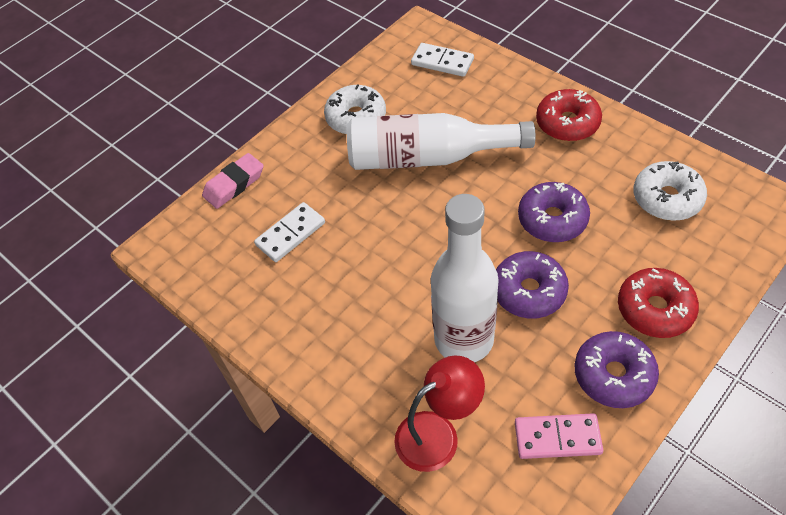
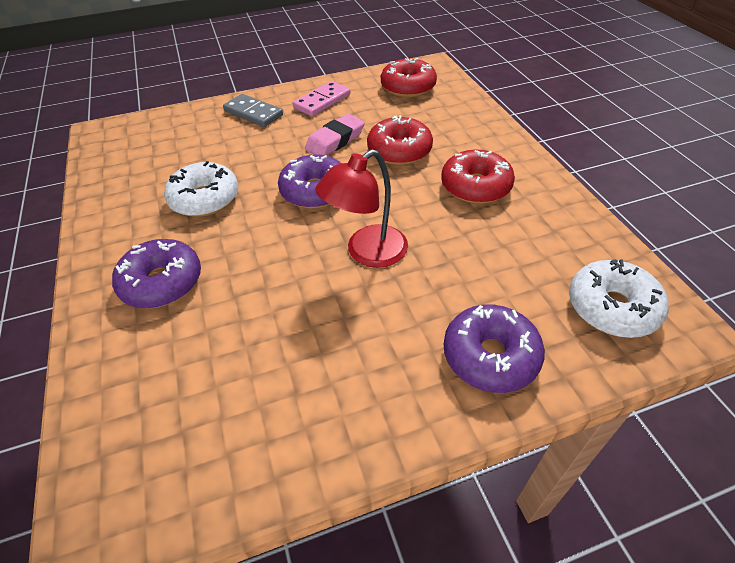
grey domino: 0 -> 1
red donut: 2 -> 3
white bottle: 2 -> 0
white domino: 2 -> 0

